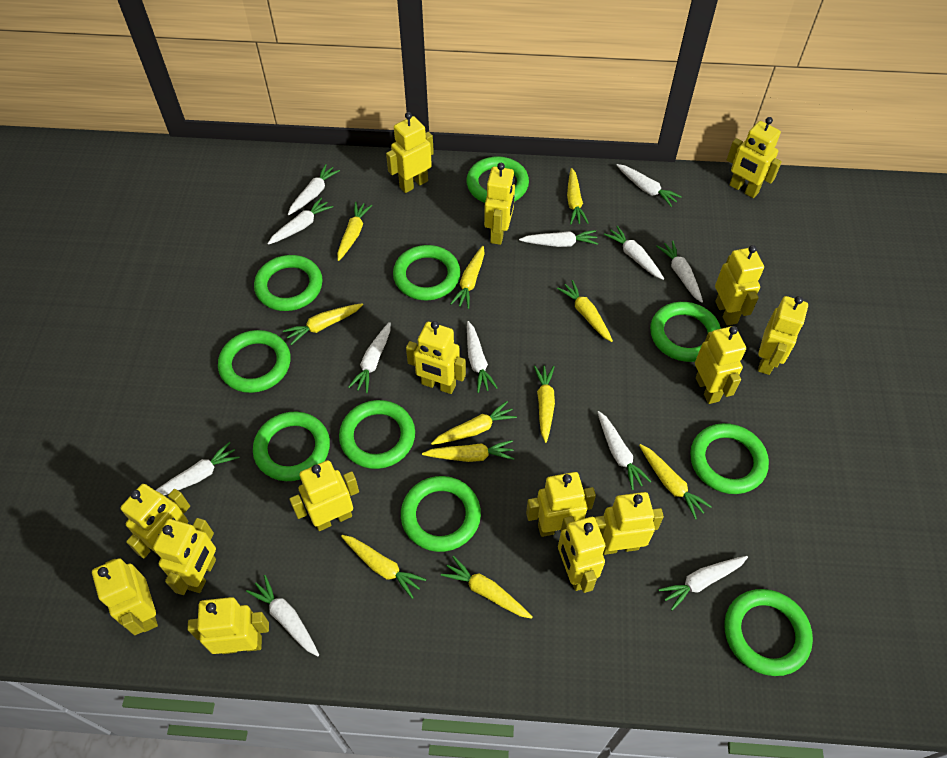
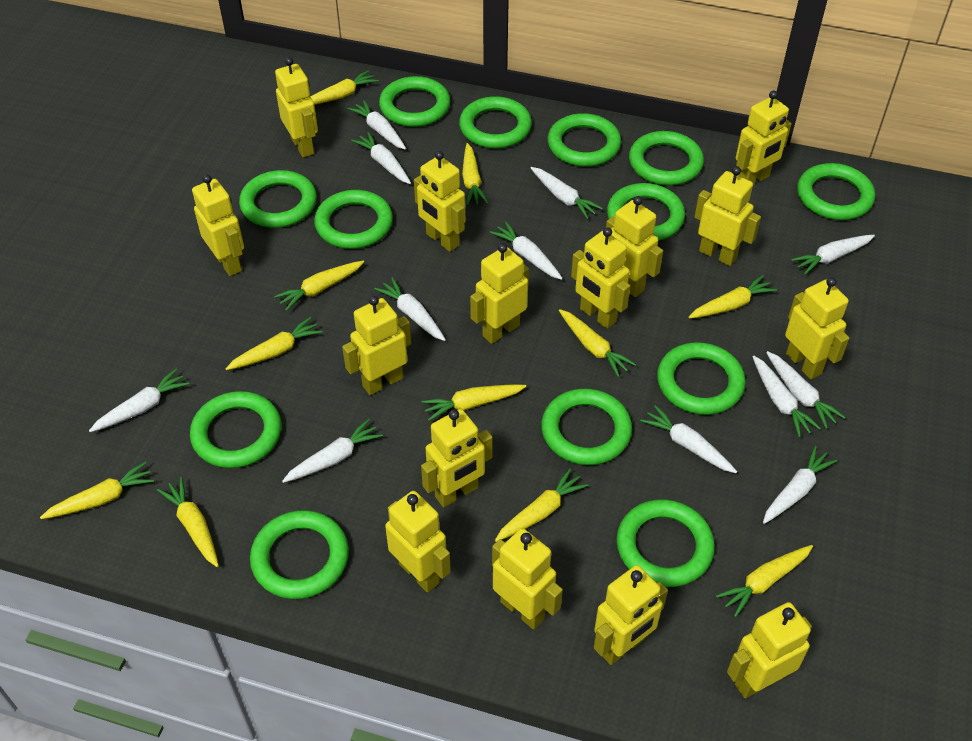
green ring: 10 -> 13

